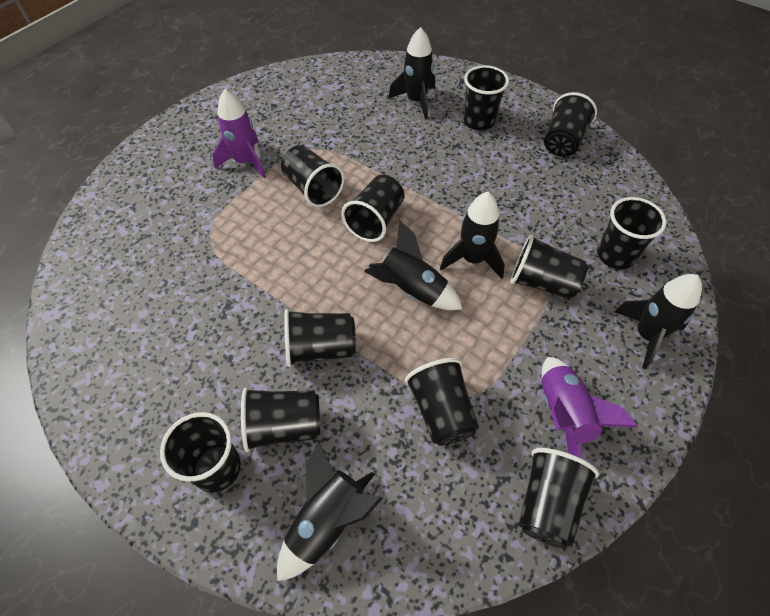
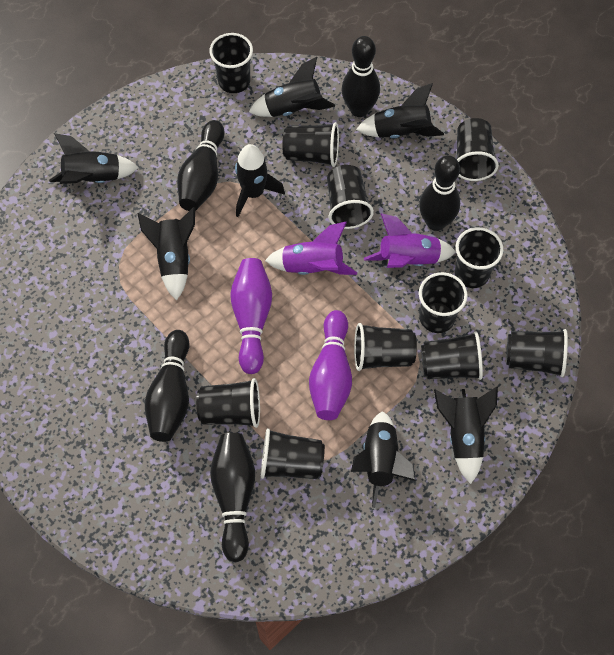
black bowling pin: 0 -> 5
black rocket: 5 -> 7
purple bowling pin: 0 -> 2

